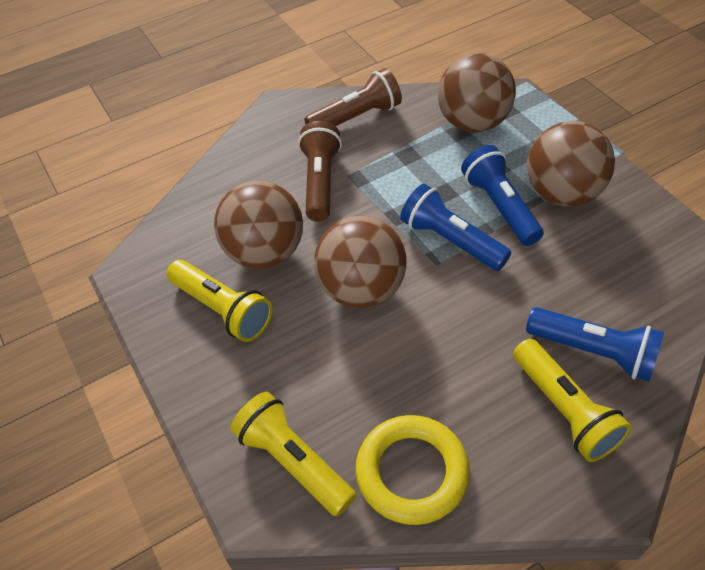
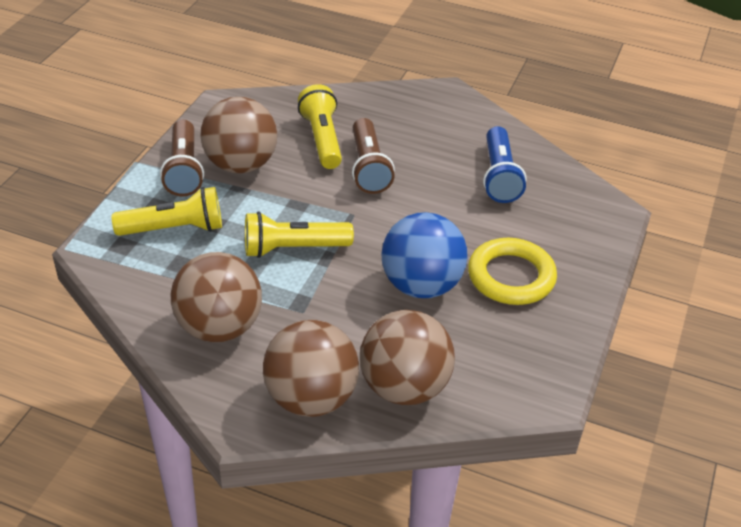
blue ball: 0 -> 1
blue flashlight: 3 -> 1

